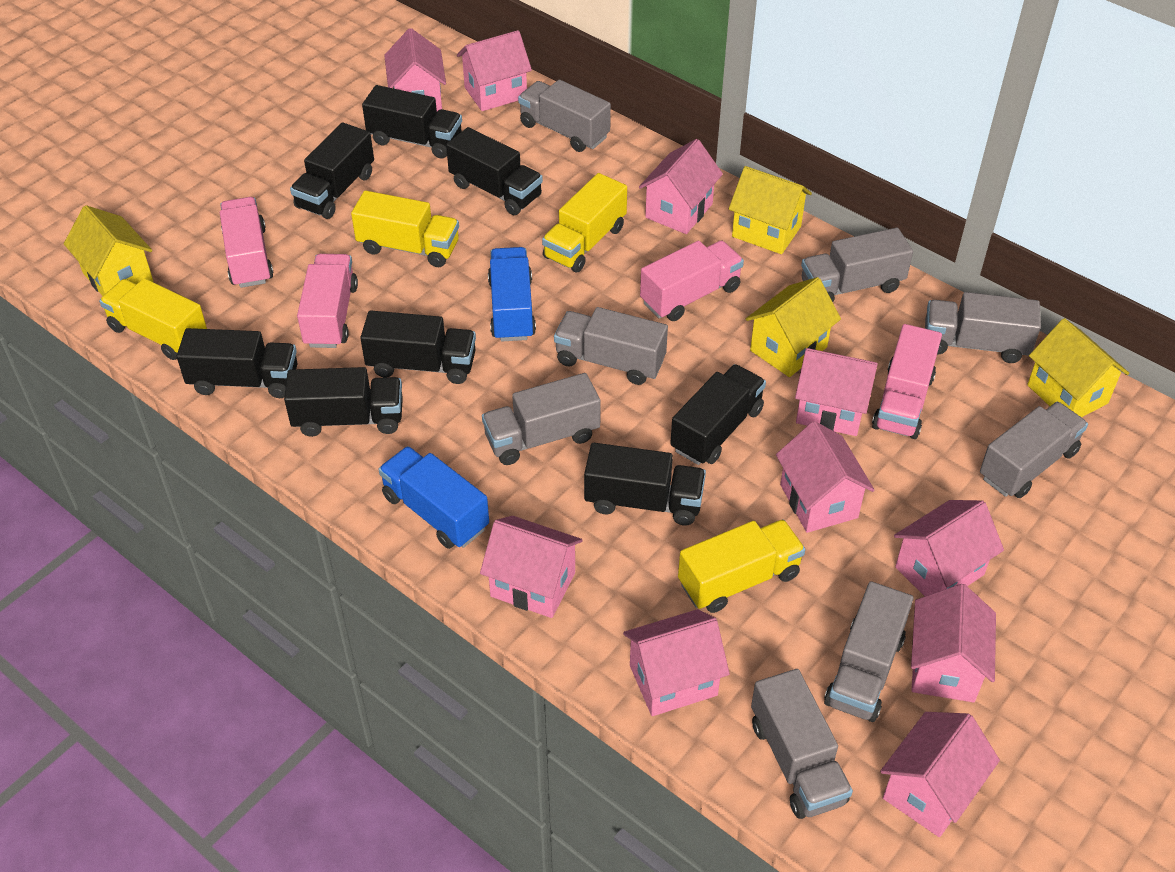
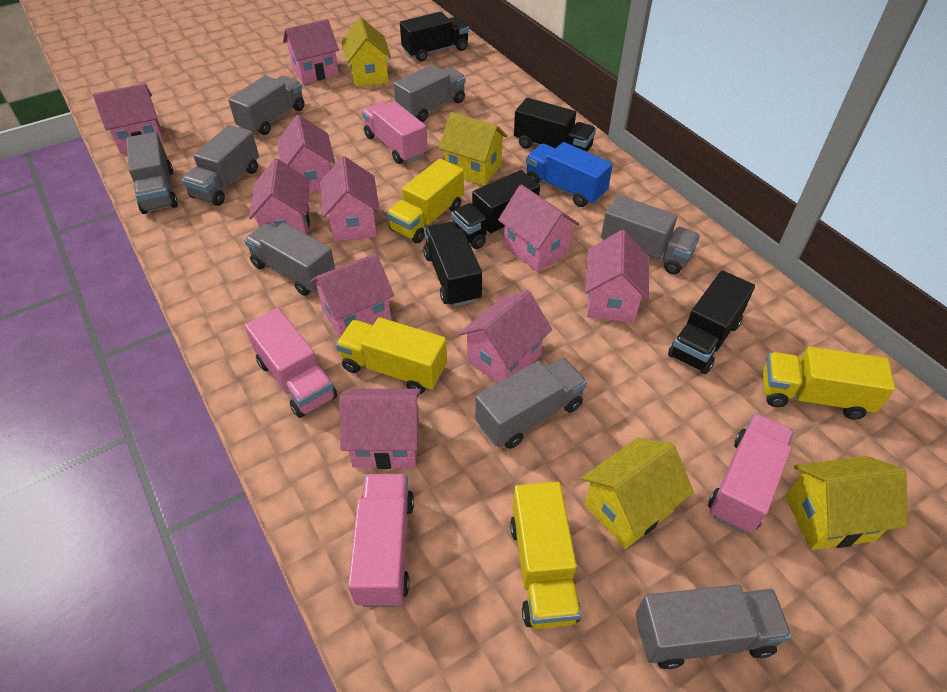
black truck: 8 -> 5
blue truck: 2 -> 1

